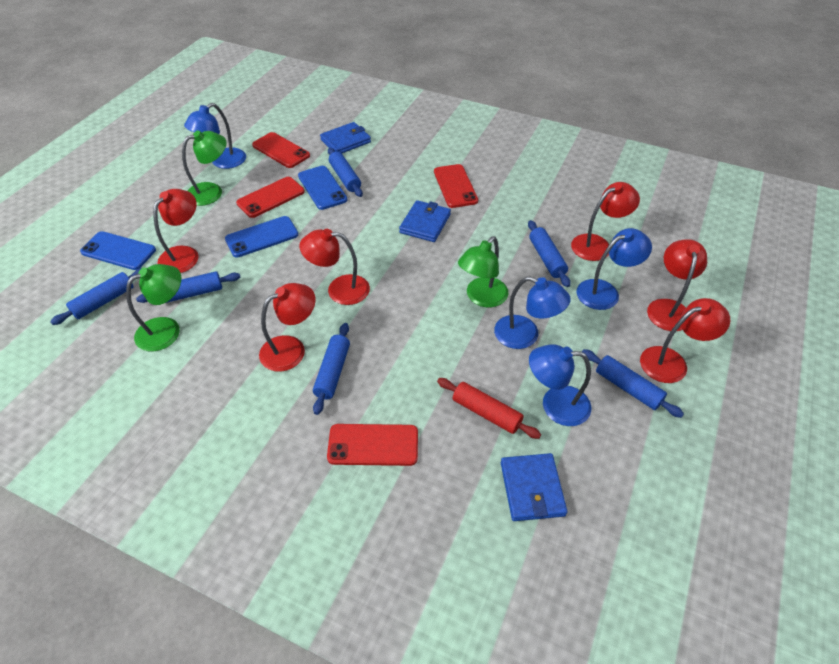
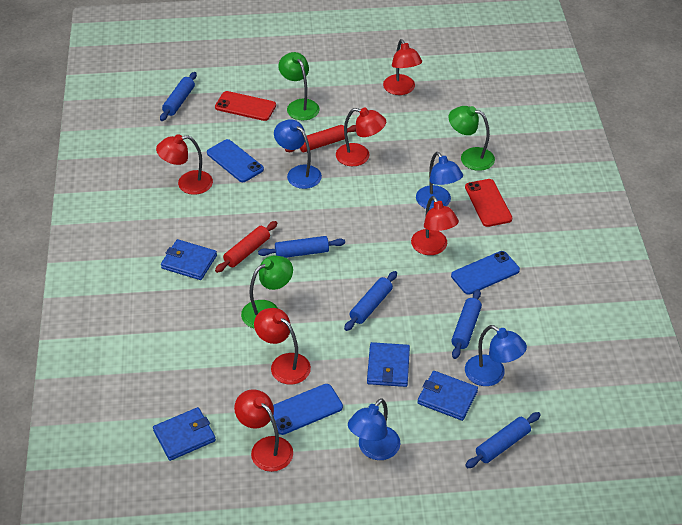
blue rolling pin: 6 -> 5
blue wallet: 3 -> 4
red phone: 4 -> 2
red rolling pin: 1 -> 2

